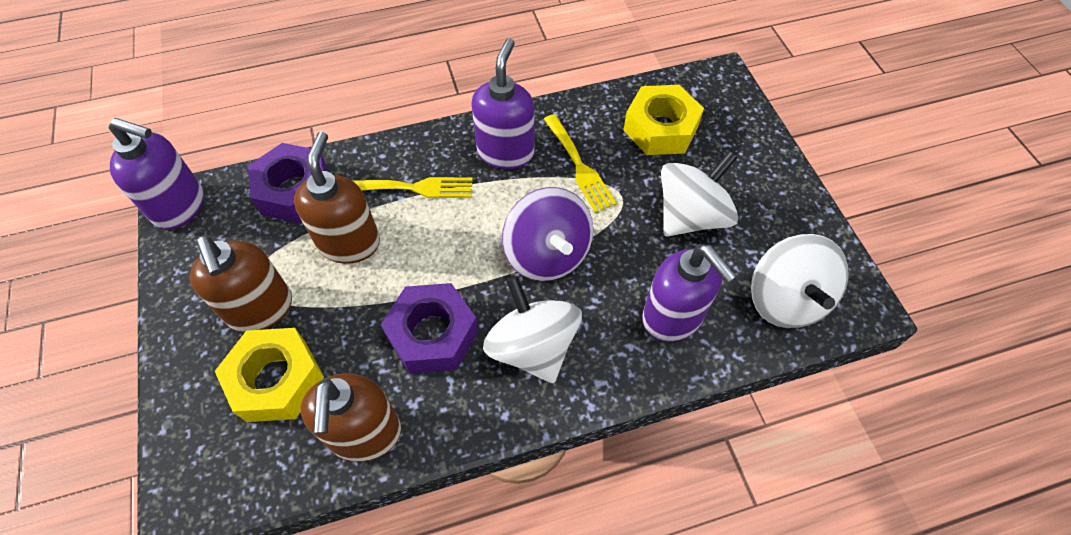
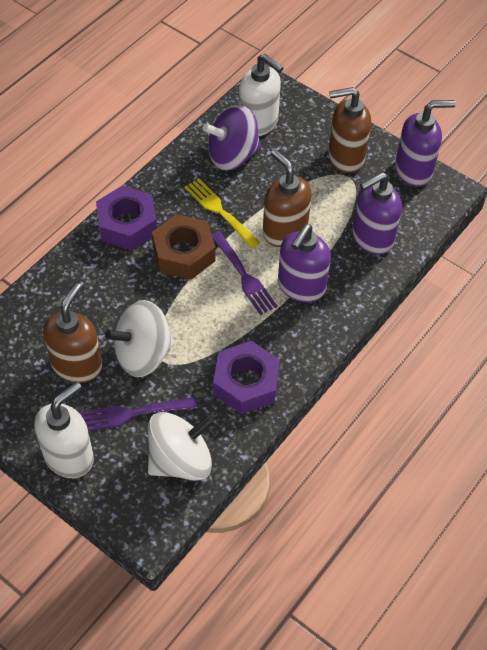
brown nut: 0 -> 1
purple fork: 0 -> 2
white soap dispenser: 0 -> 2
white spinning top: 3 -> 2
yellow fork: 2 -> 1
yellow nut: 2 -> 0

